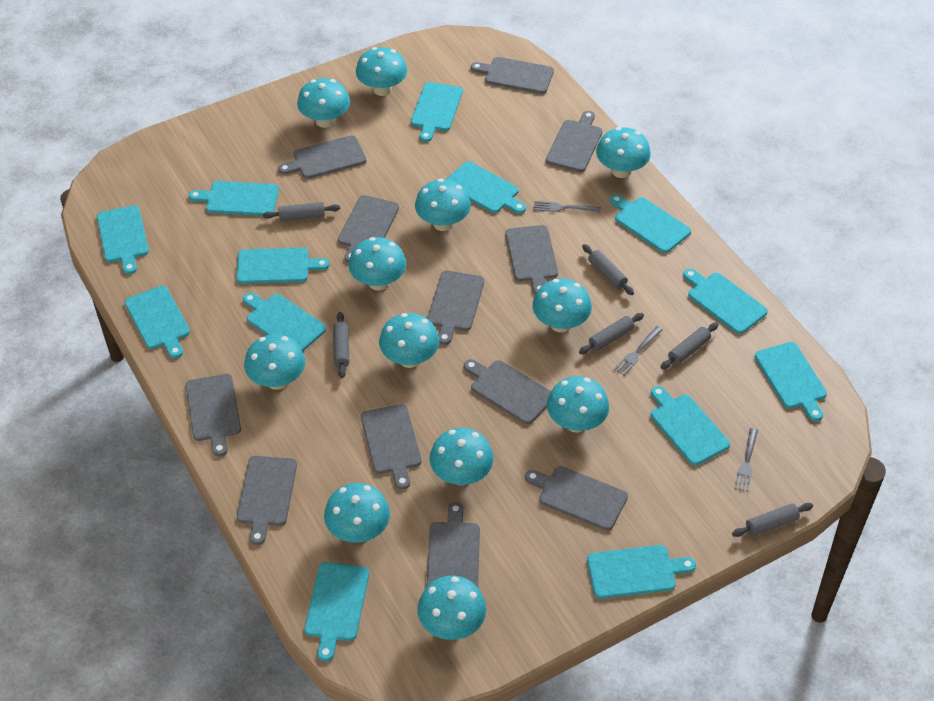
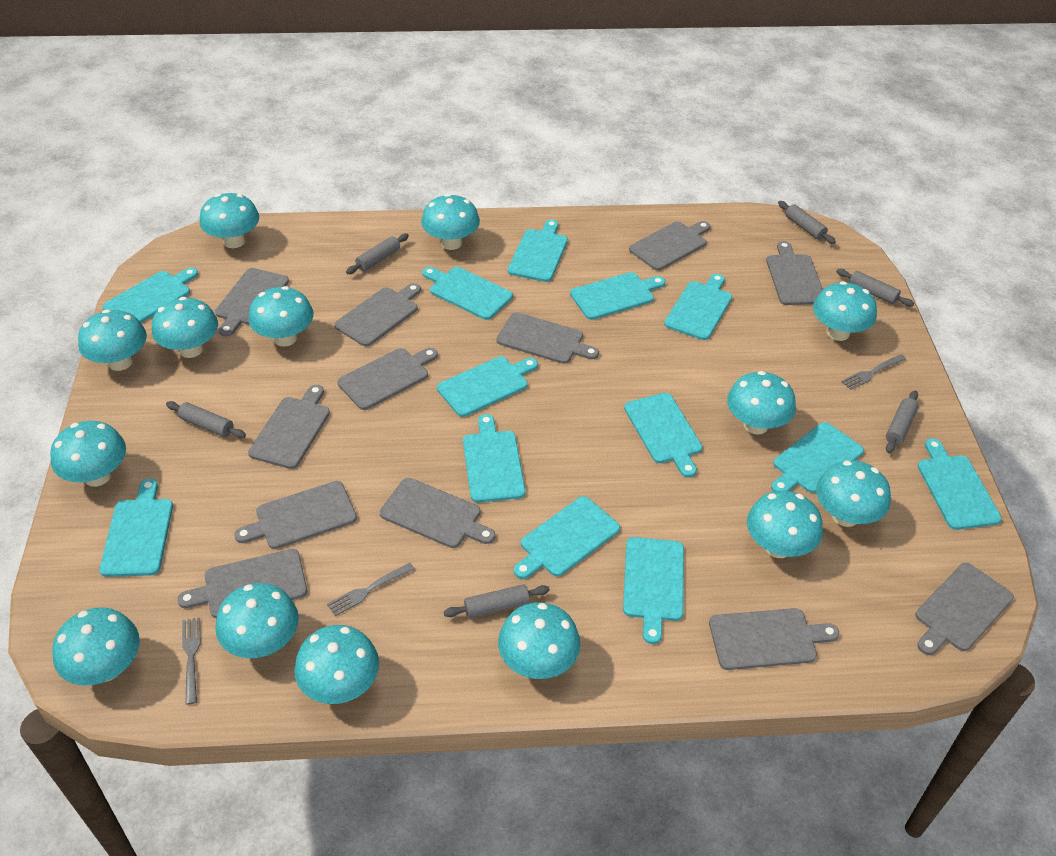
turquoise mushroom: 12 -> 14

